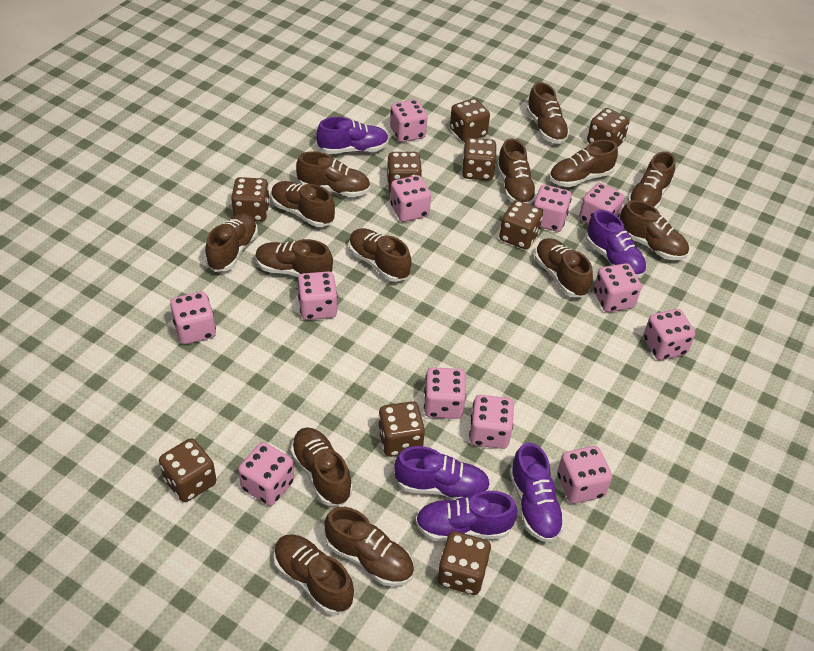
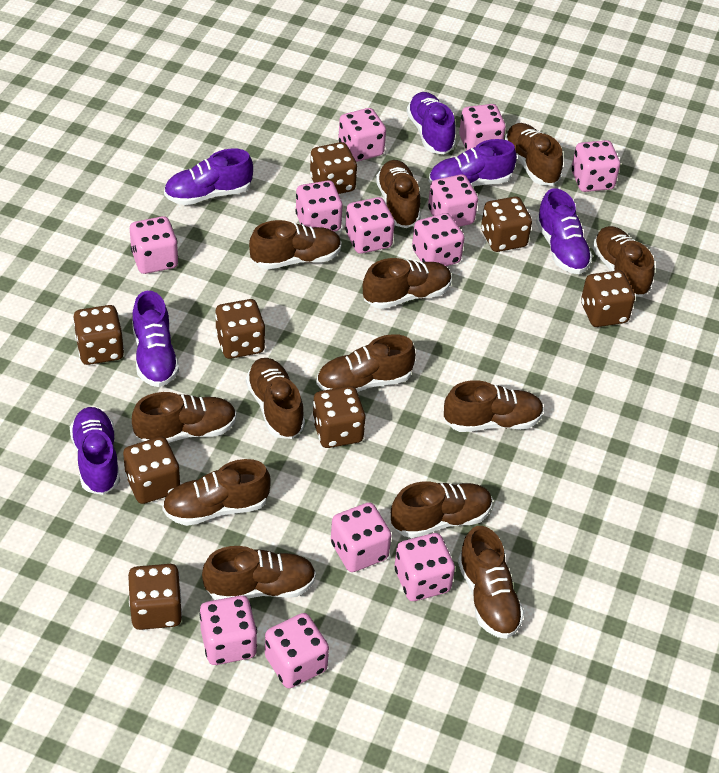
brown dice: 9 -> 8
brown shoe: 14 -> 13
purple shoe: 5 -> 6

